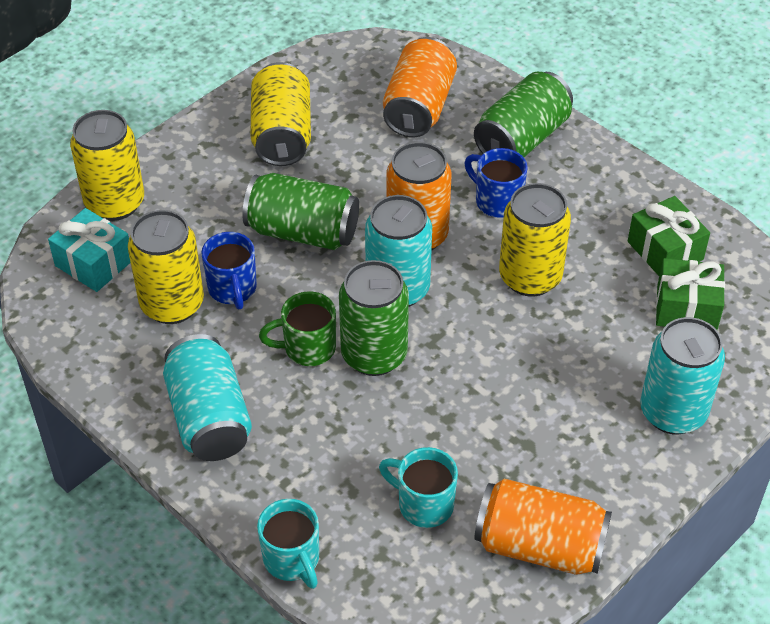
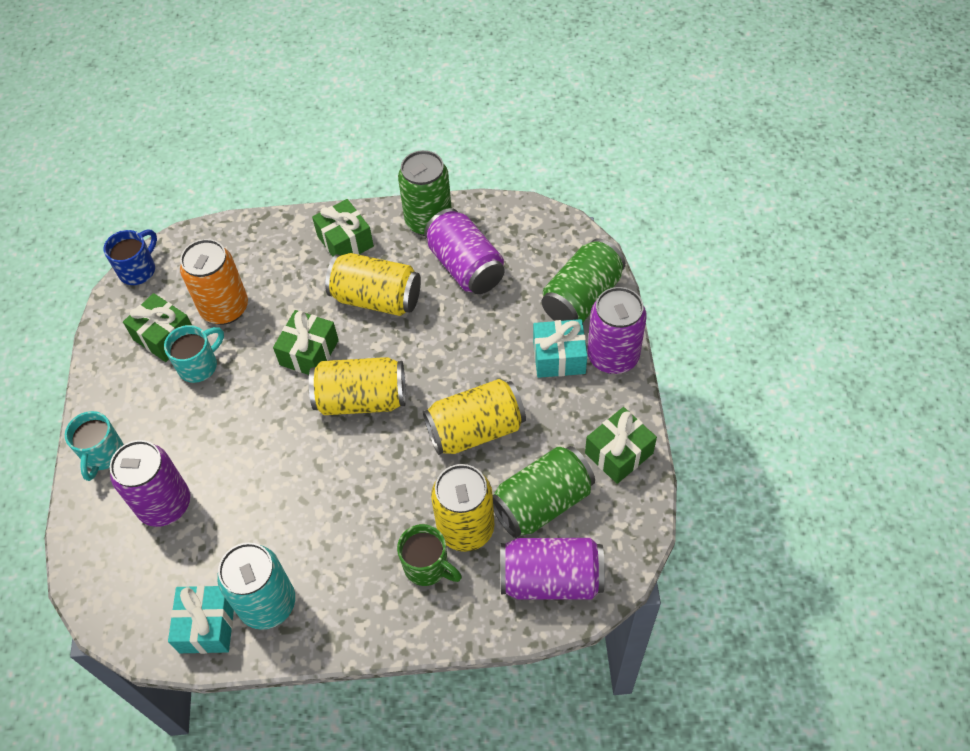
blue mug: 2 -> 1
green gift: 2 -> 4
orange can: 3 -> 1
purple can: 0 -> 4
turquoise can: 3 -> 1
turquoise gift: 1 -> 2

